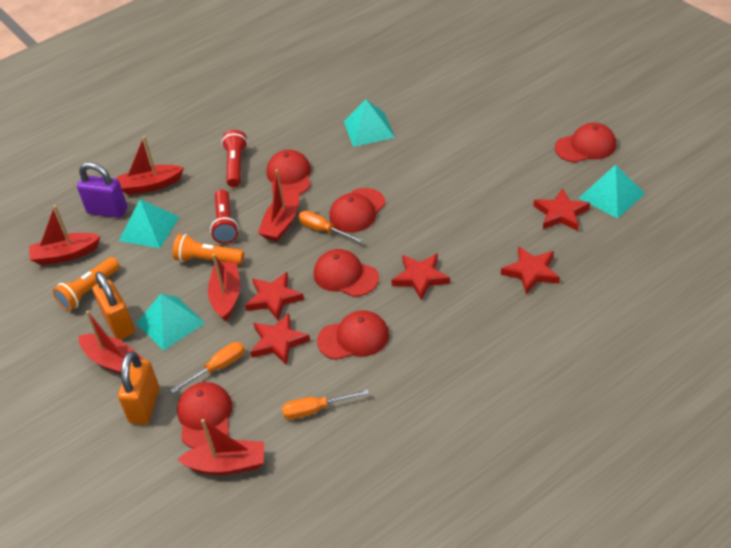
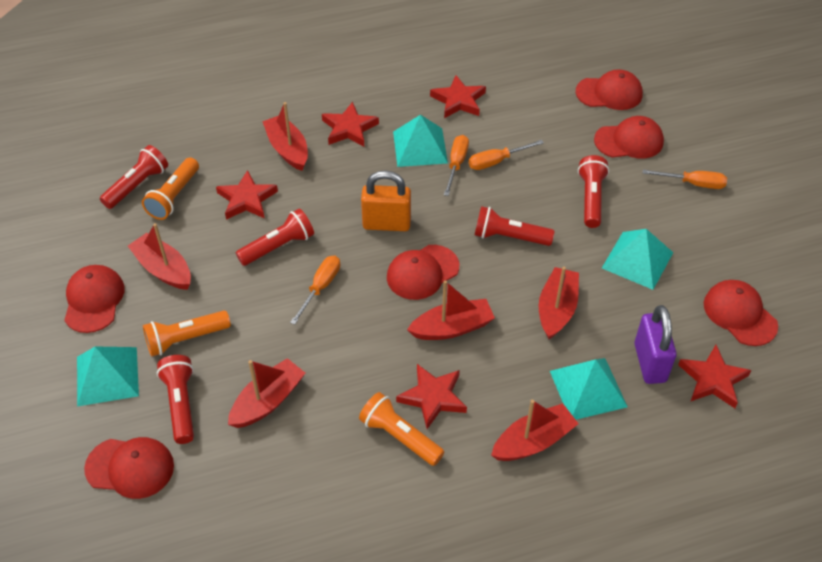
orange flashlight: 2 -> 3
orange padlock: 2 -> 1
orange screwdriver: 3 -> 4
red flashlight: 2 -> 5

